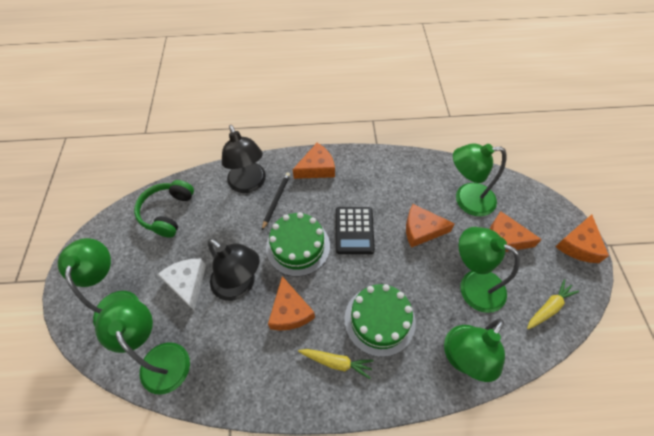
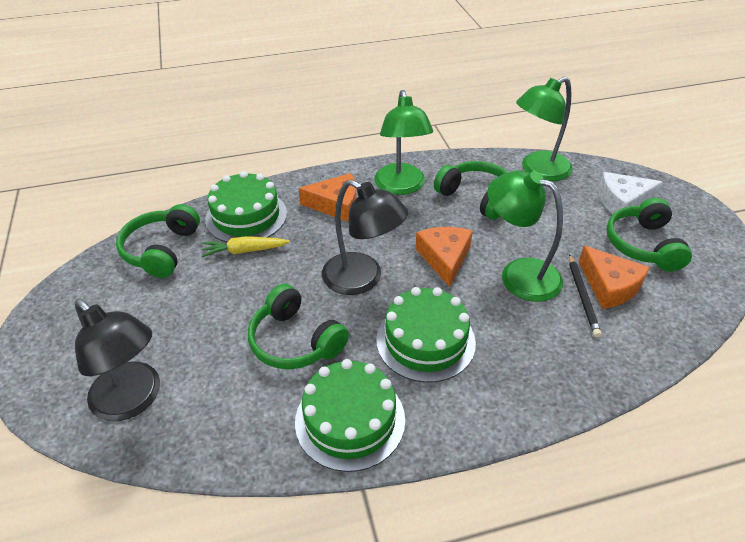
black calculator: 1 -> 0
green cake: 2 -> 3
green headphones: 1 -> 4
green lamp: 5 -> 3
orange cheese: 5 -> 3
yellow carrot: 2 -> 1

